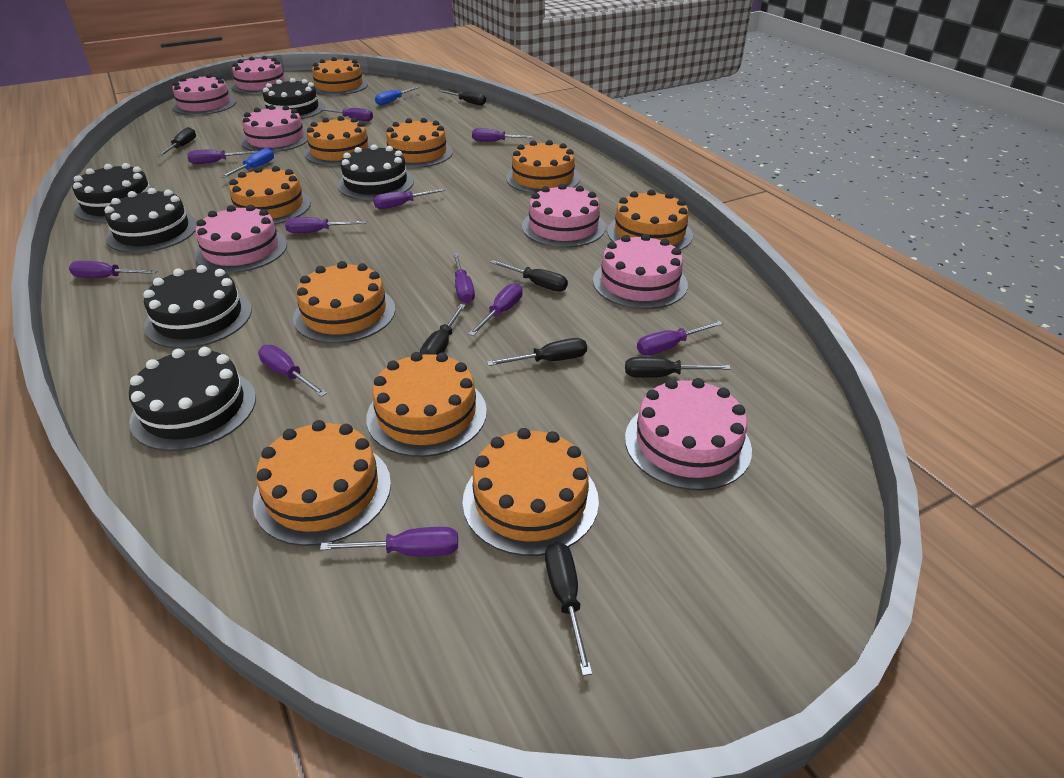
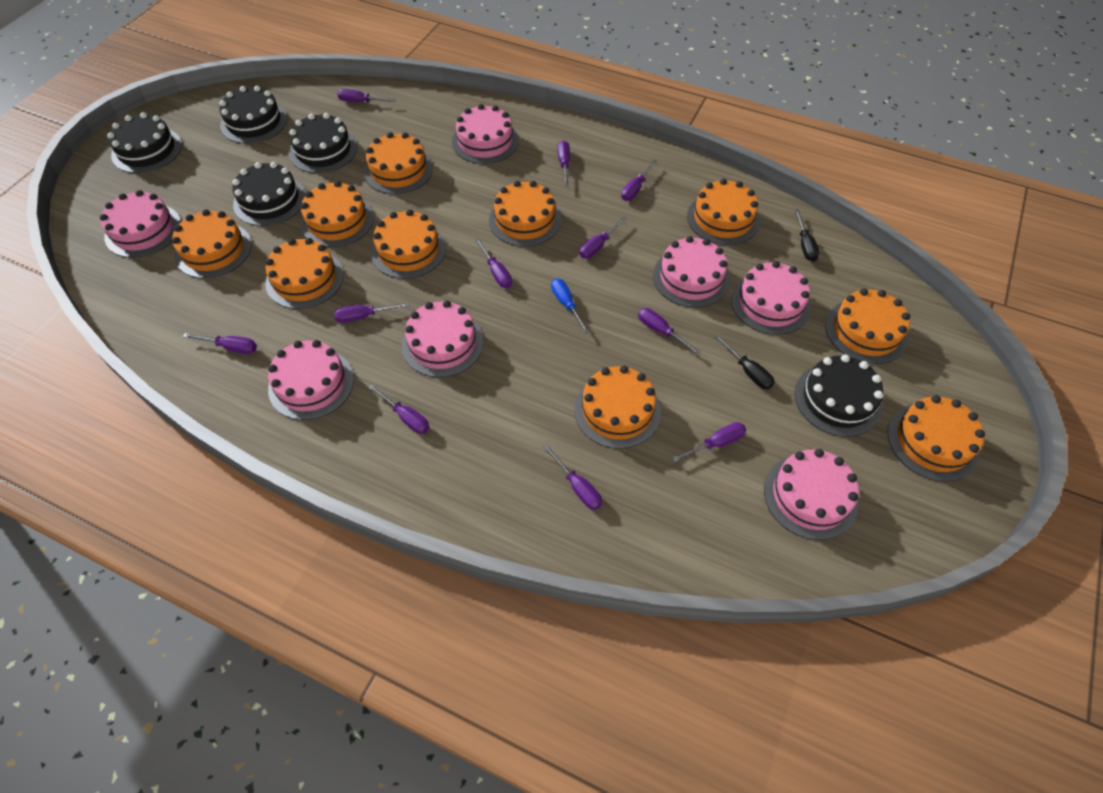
black cake: 6 -> 5
black screwdriver: 7 -> 2
blue screwdriver: 2 -> 1

